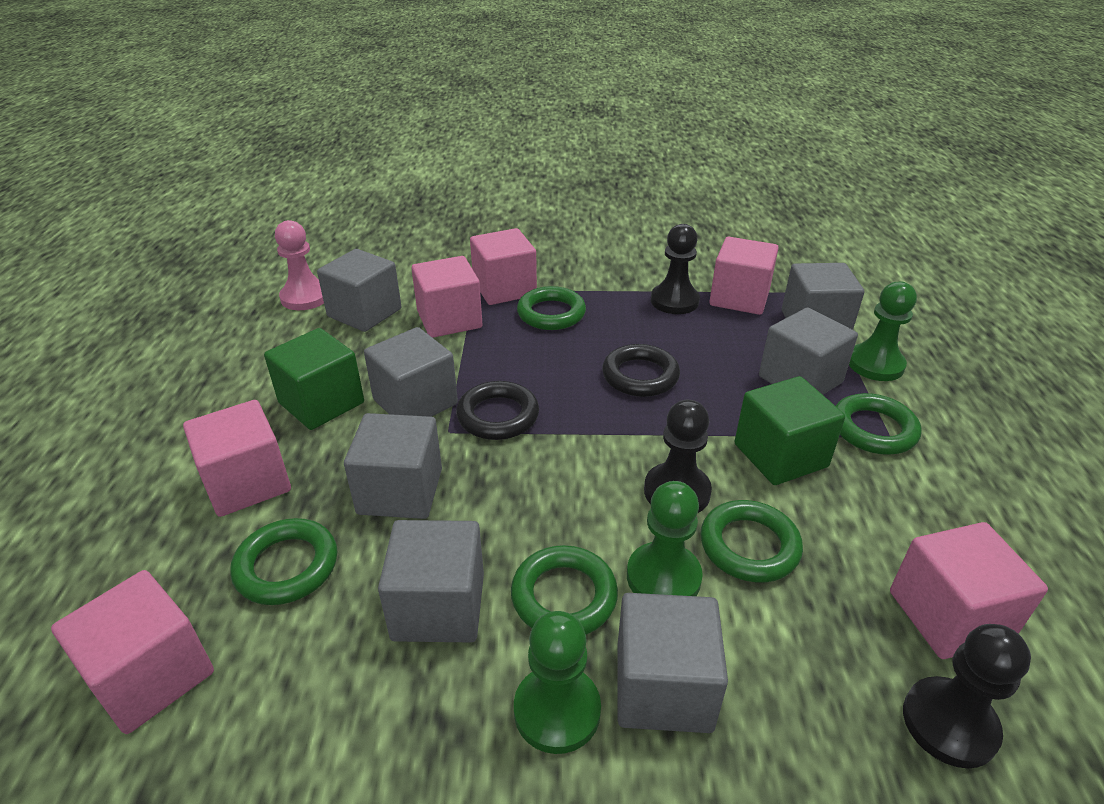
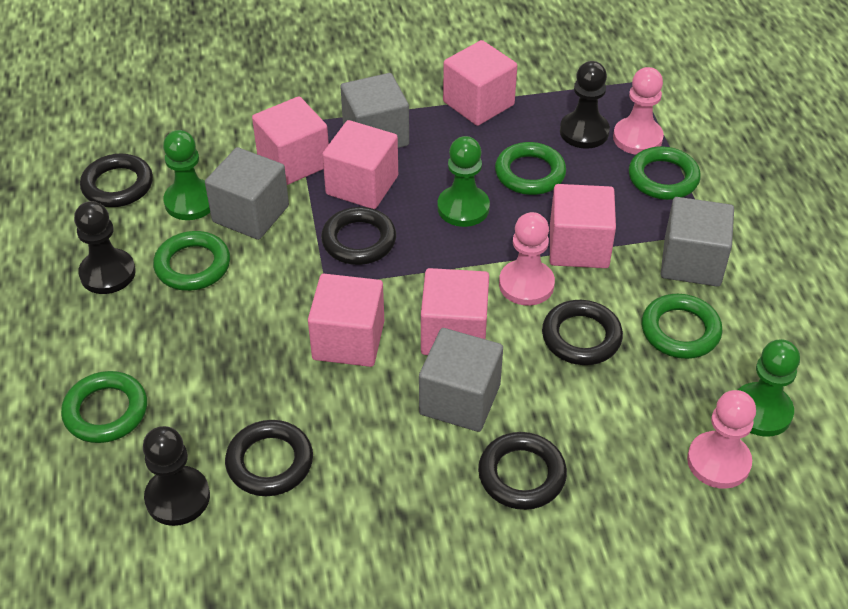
black ring: 2 -> 5
green cube: 2 -> 0
grey cube: 7 -> 4
pink pawn: 1 -> 3

